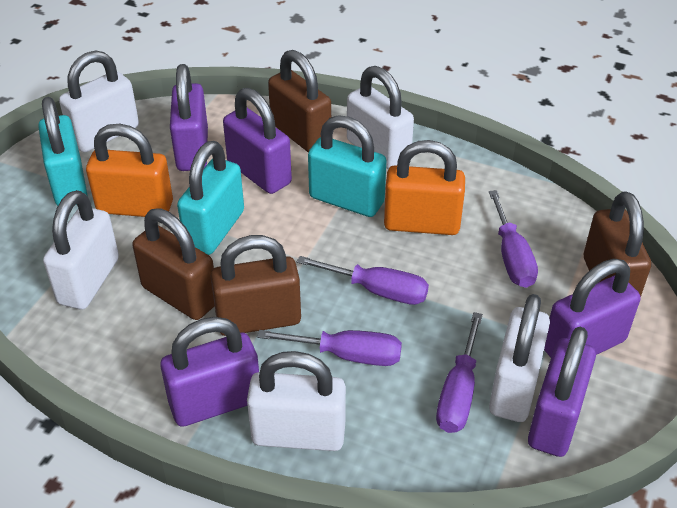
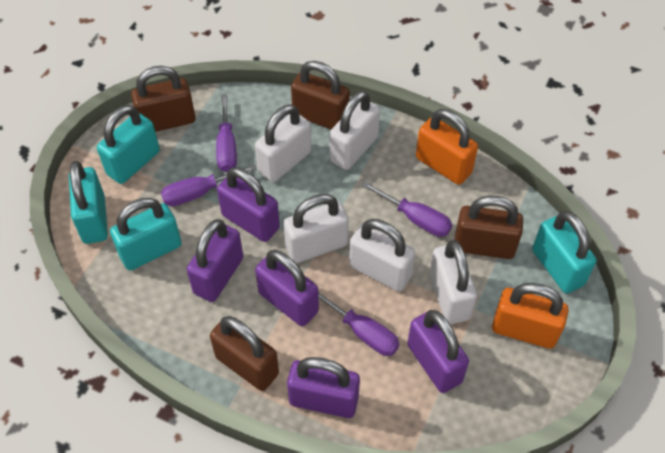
turquoise padlock: 3 -> 4

